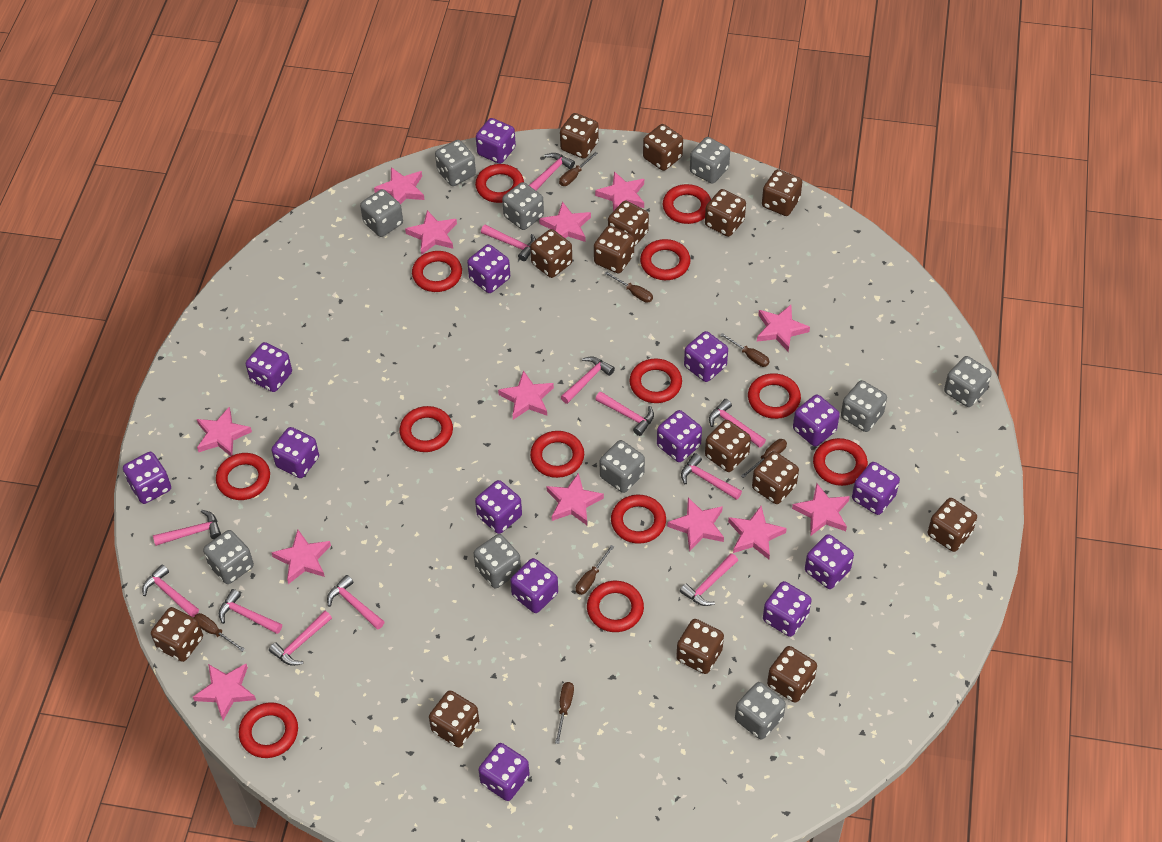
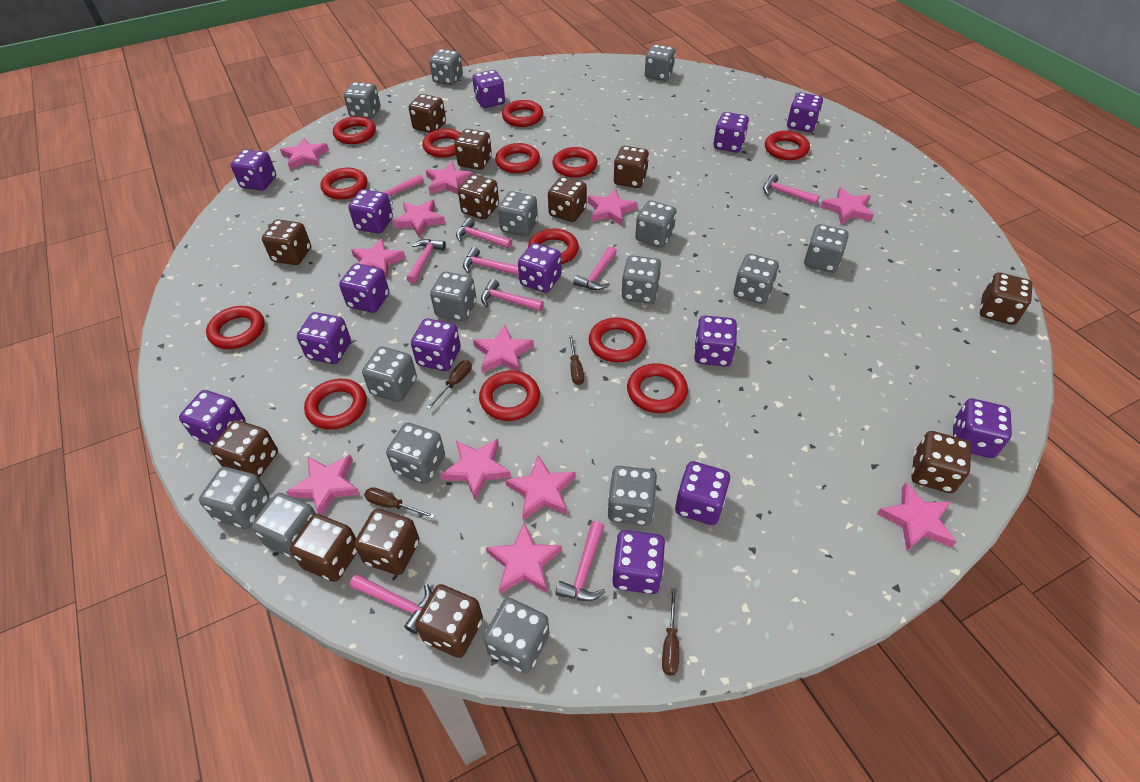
brown dice: 14 -> 12
brown screwdriver: 7 -> 4
grey dice: 10 -> 15
pink hammer: 12 -> 9
pink star: 13 -> 12

